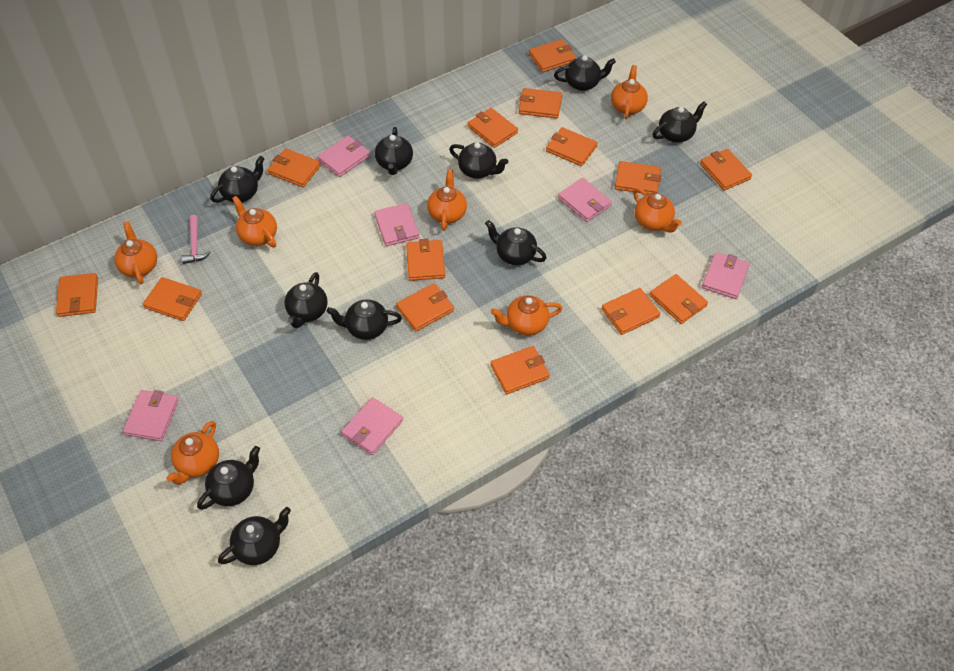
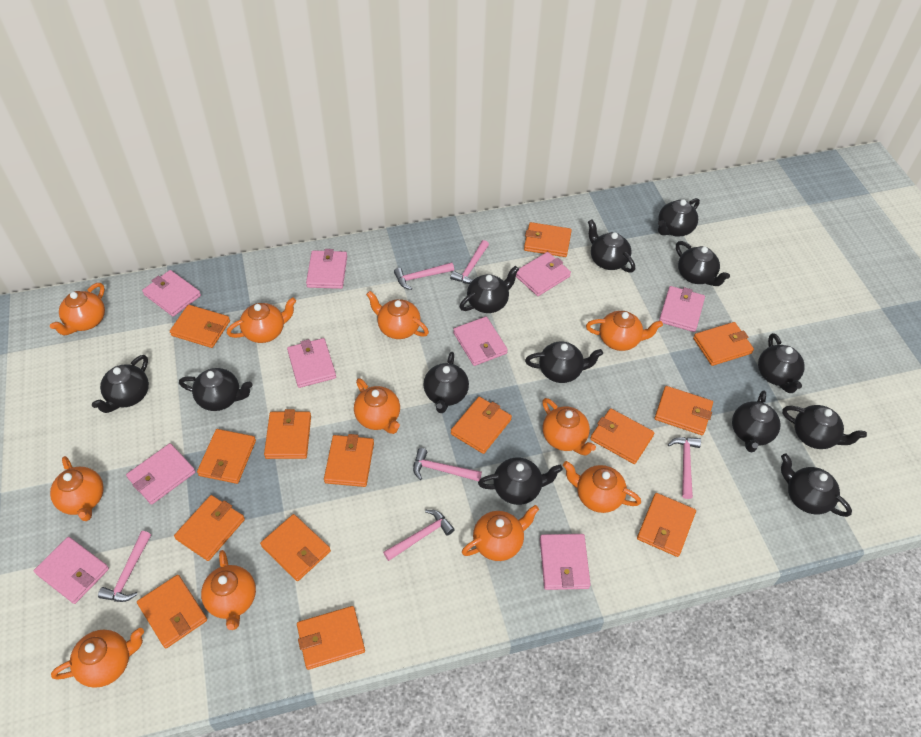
black teapot: 10 -> 13
orange teapot: 7 -> 11
pink hammer: 1 -> 6
pink wallet: 6 -> 9

